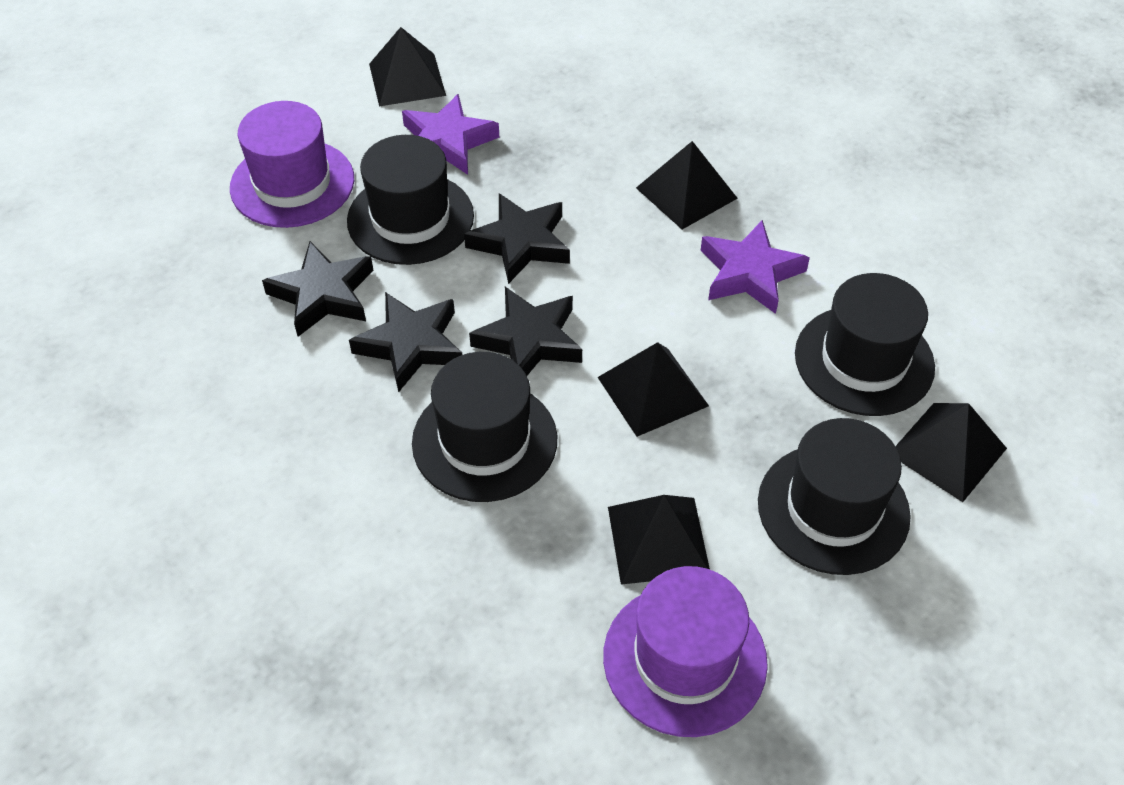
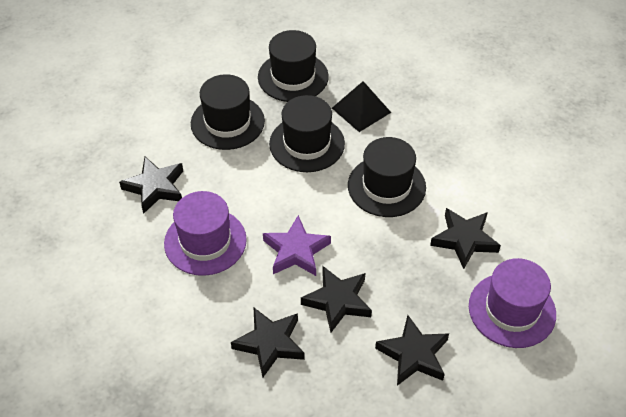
black pyramid: 5 -> 1
black star: 4 -> 5
purple star: 2 -> 1

